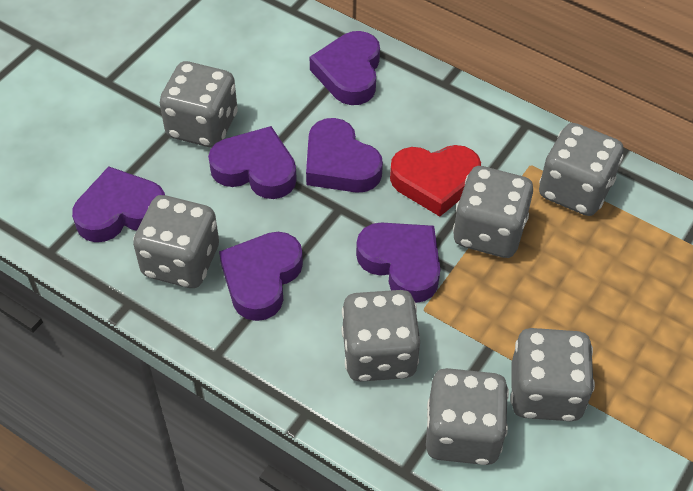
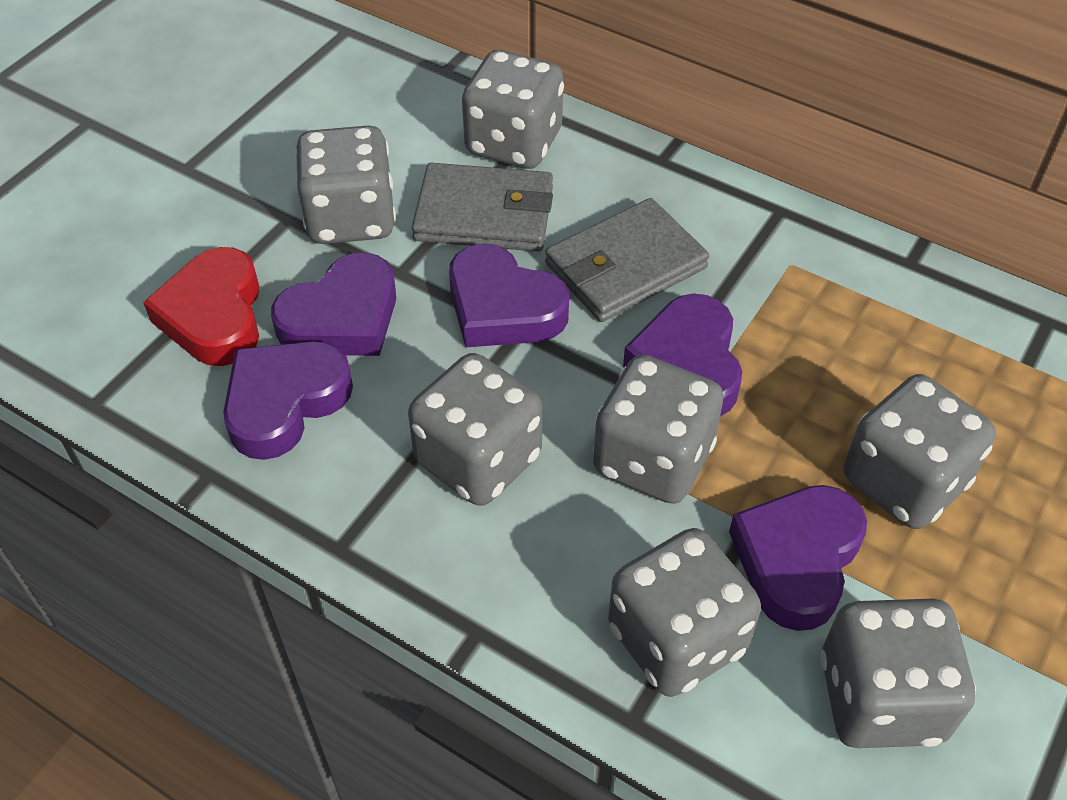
grey wallet: 0 -> 2
purple heart: 6 -> 5

